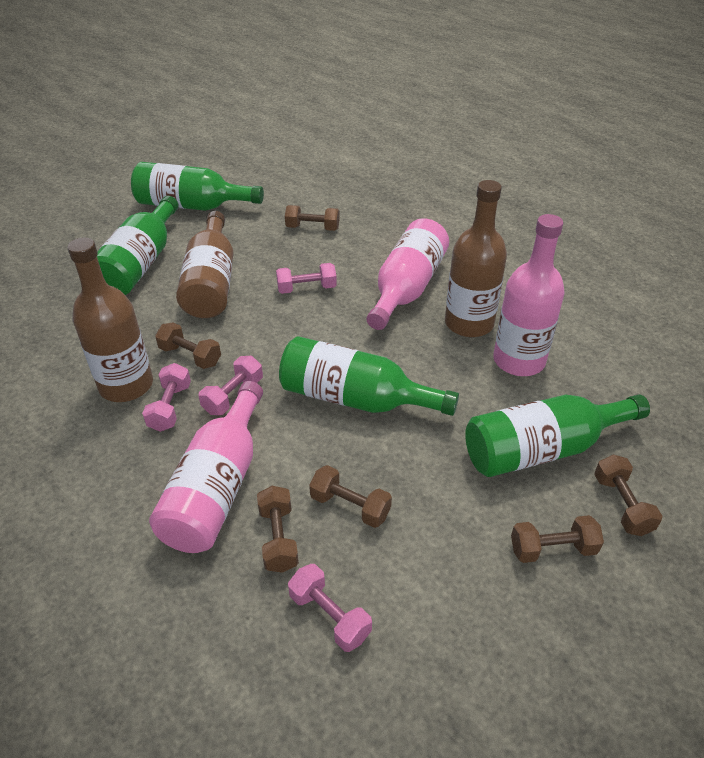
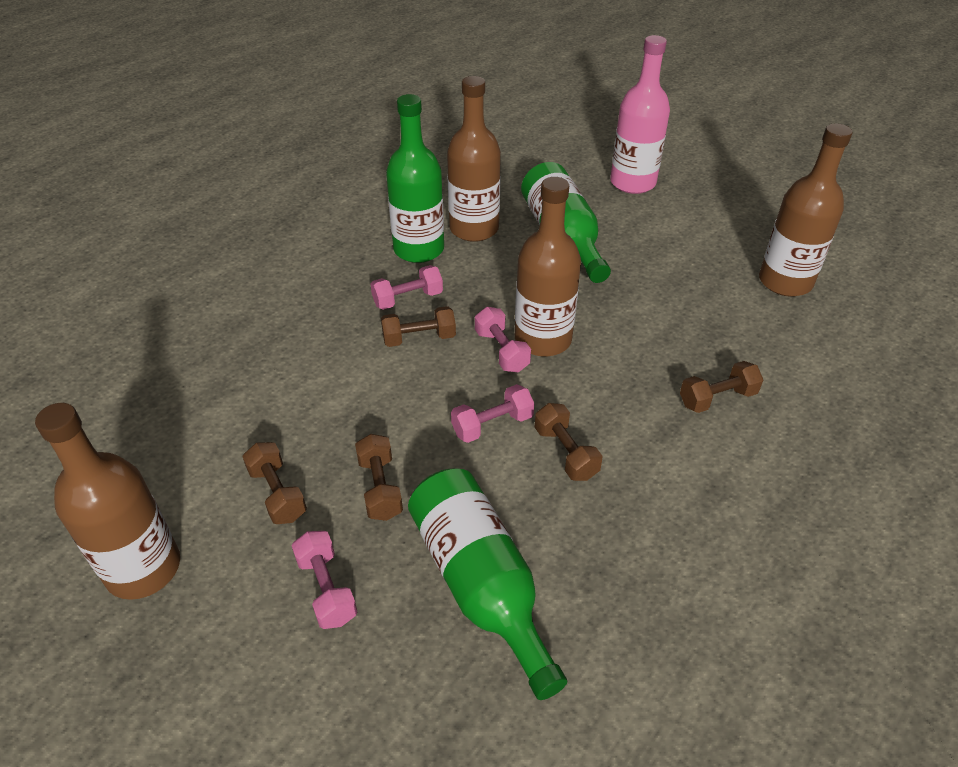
brown bottle: 3 -> 4
brown dumbbell: 6 -> 5
green bottle: 4 -> 3
pink bottle: 3 -> 1

